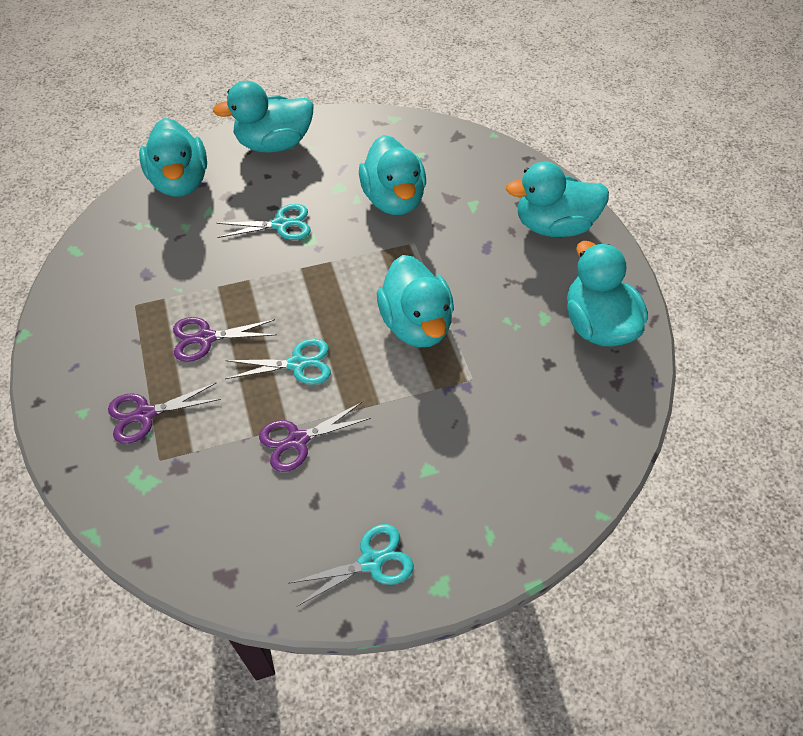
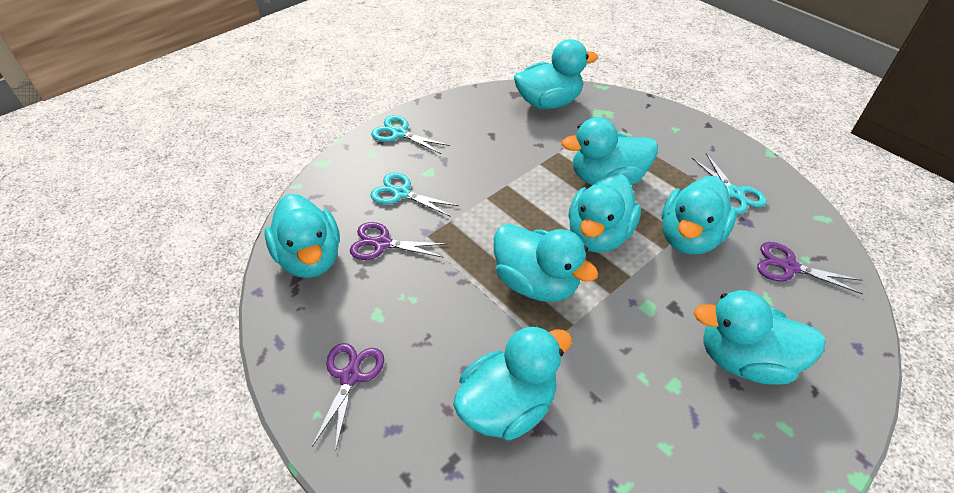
turquoise duck: 6 -> 8

